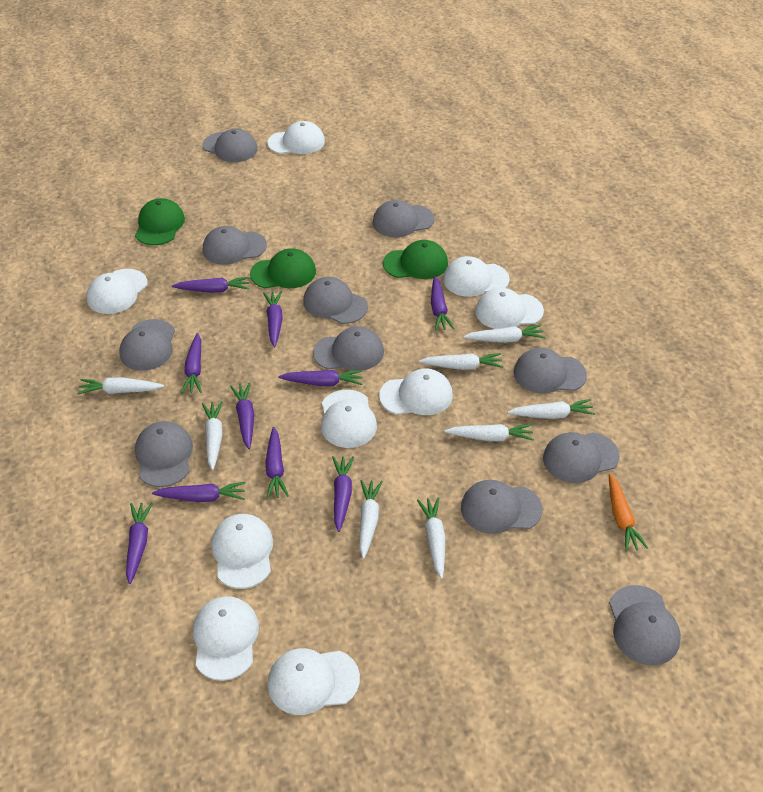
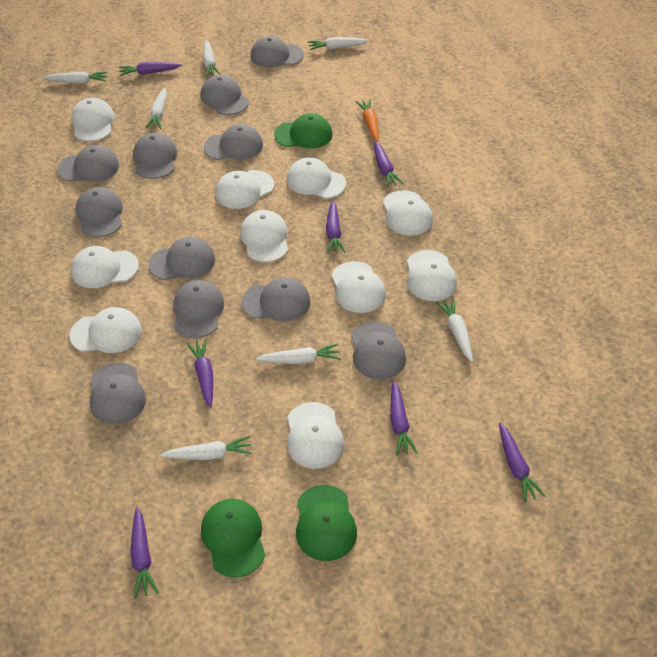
purple carrot: 10 -> 7
white cap: 9 -> 10
white carrot: 8 -> 7

